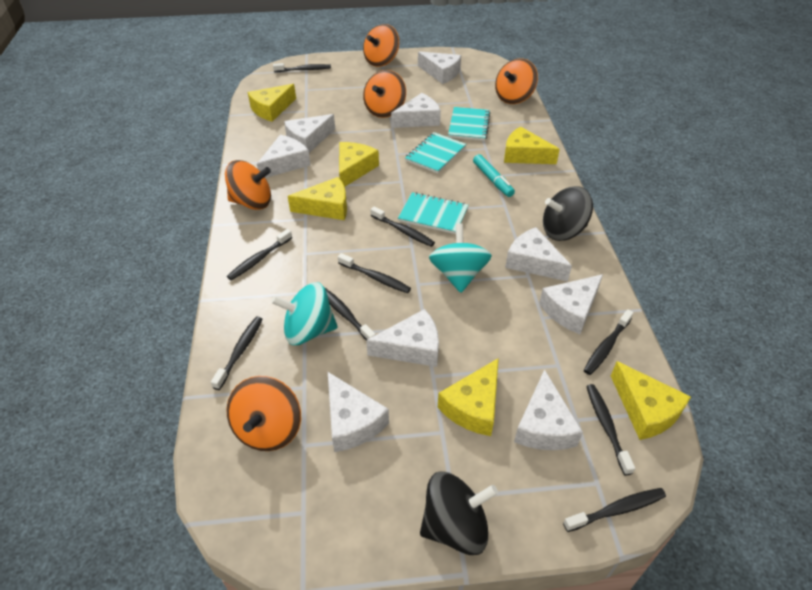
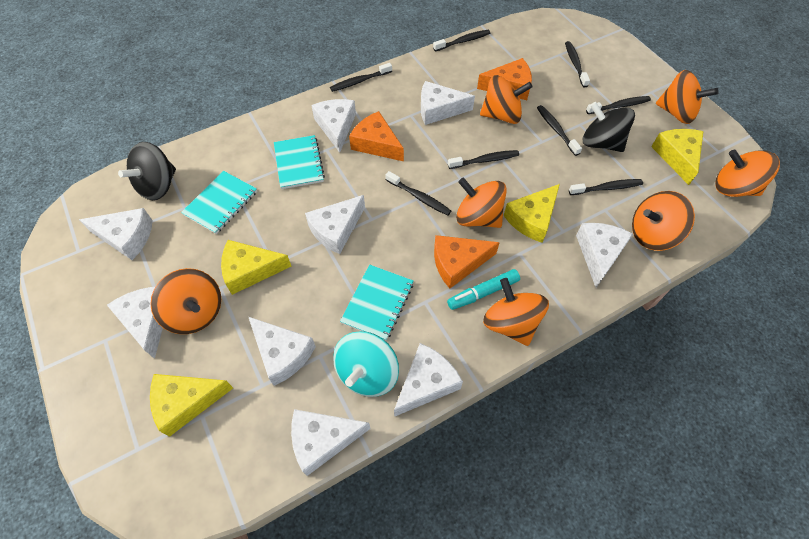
black toothbrush: 9 -> 8
orange cheese: 0 -> 3
orange spinning top: 5 -> 7
turquoise spinning top: 2 -> 1
yellow cheese: 6 -> 4

